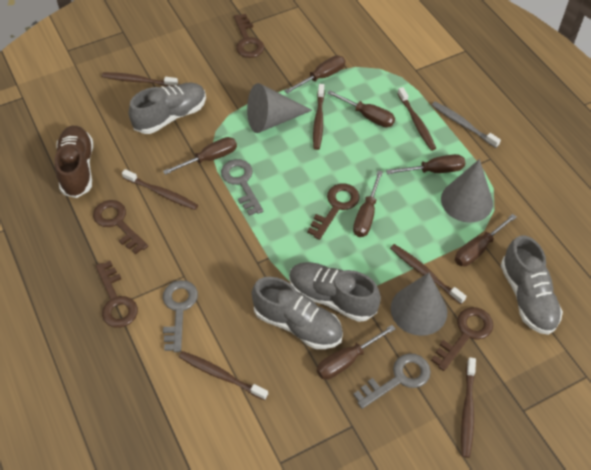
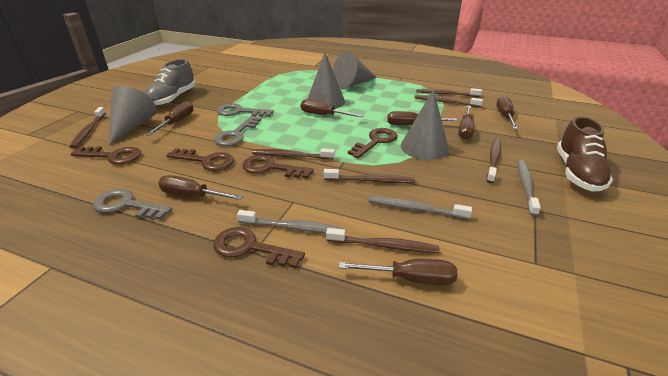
grey cone: 3 -> 4
grey shoe: 4 -> 1
grey toothbrush: 1 -> 3

